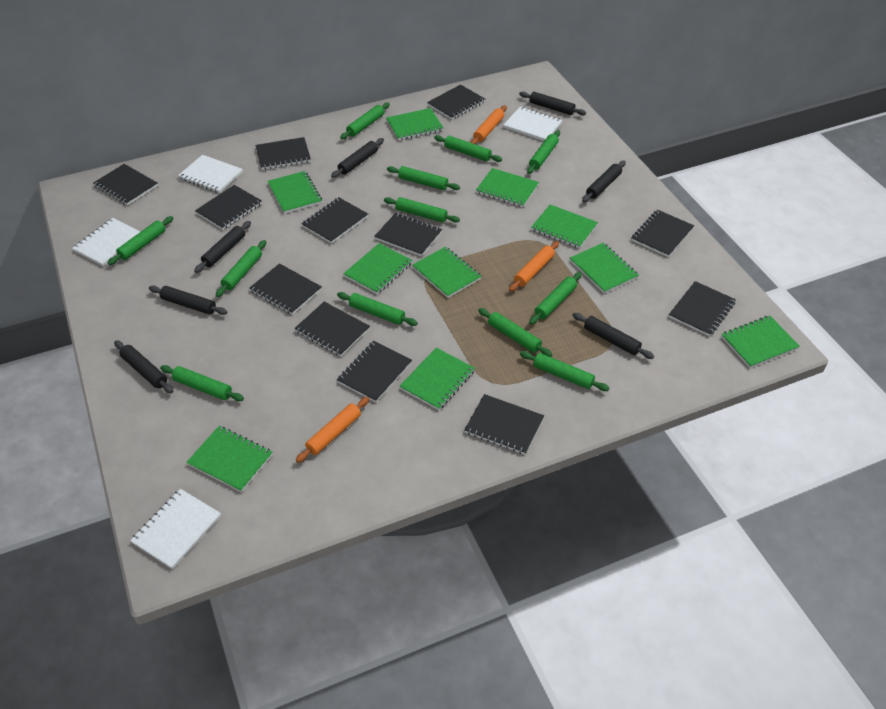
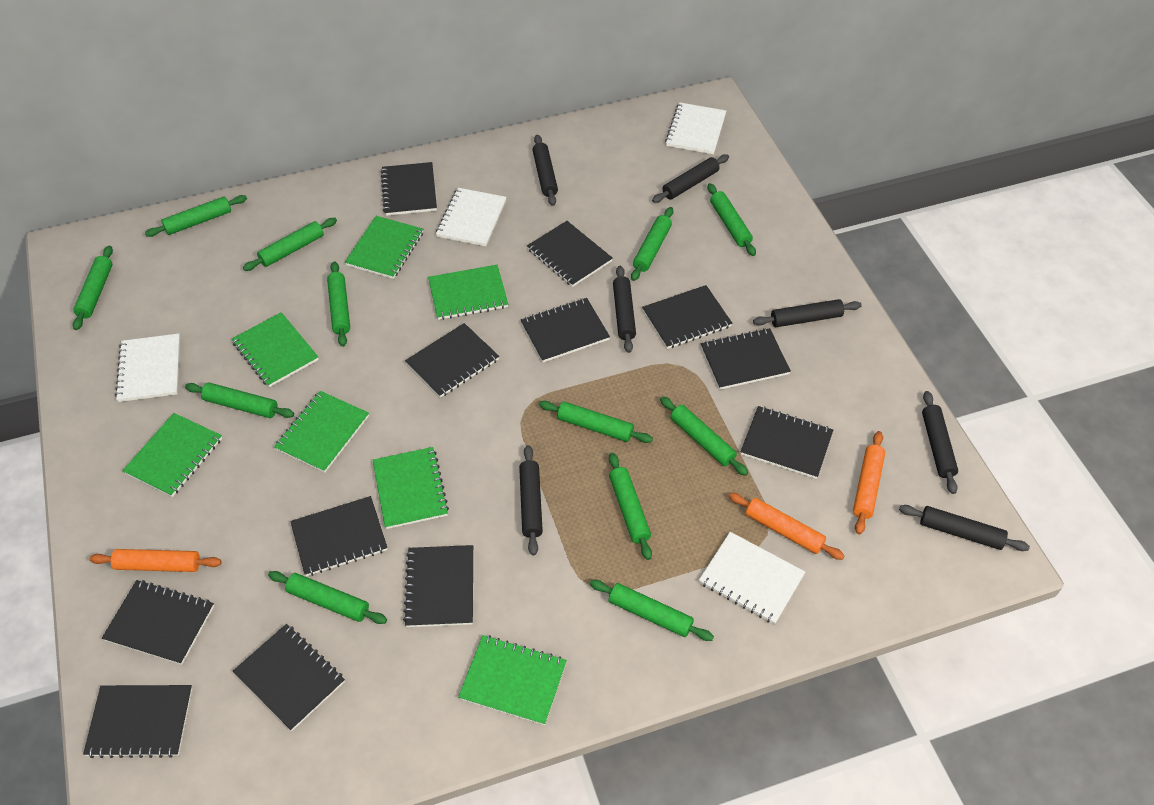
green notebook: 10 -> 7

